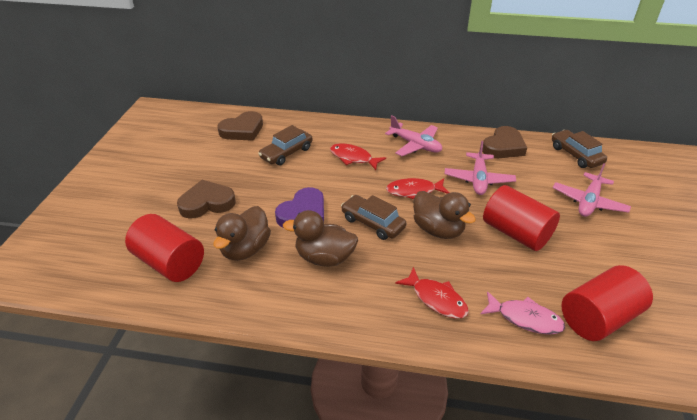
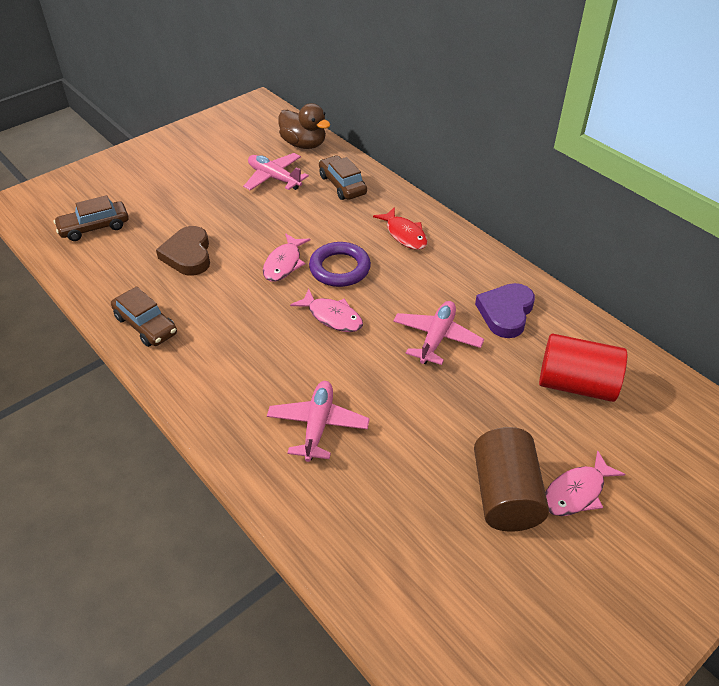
brown cylinder: 0 -> 1
brown duck: 3 -> 1
brown heart: 3 -> 1
pink fish: 1 -> 3
purple ring: 0 -> 1
red cylinder: 3 -> 1
red fish: 3 -> 1

